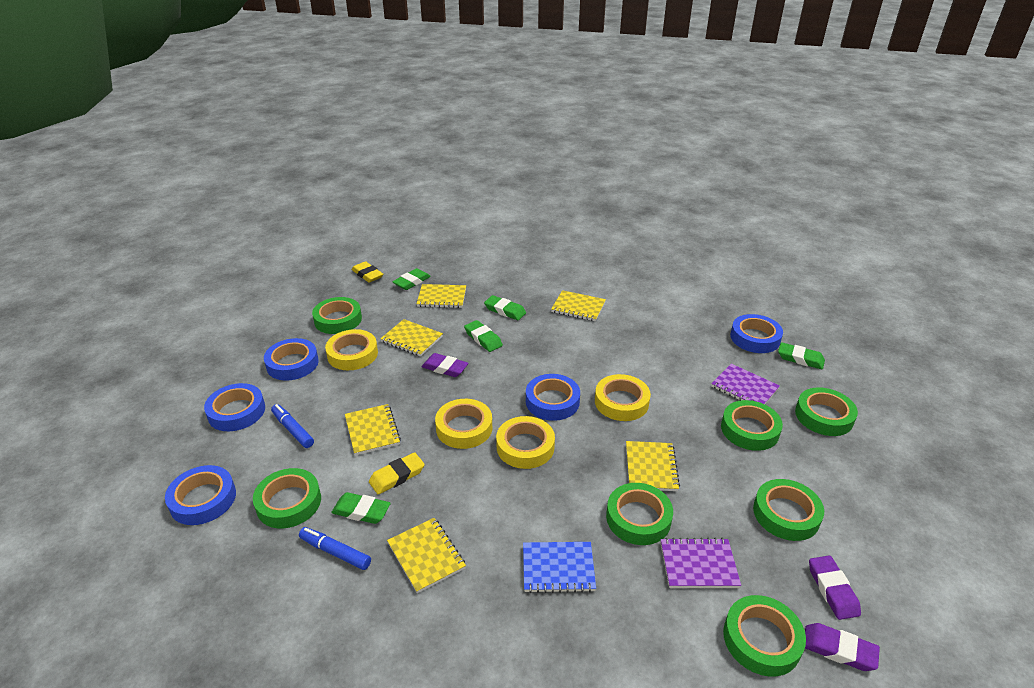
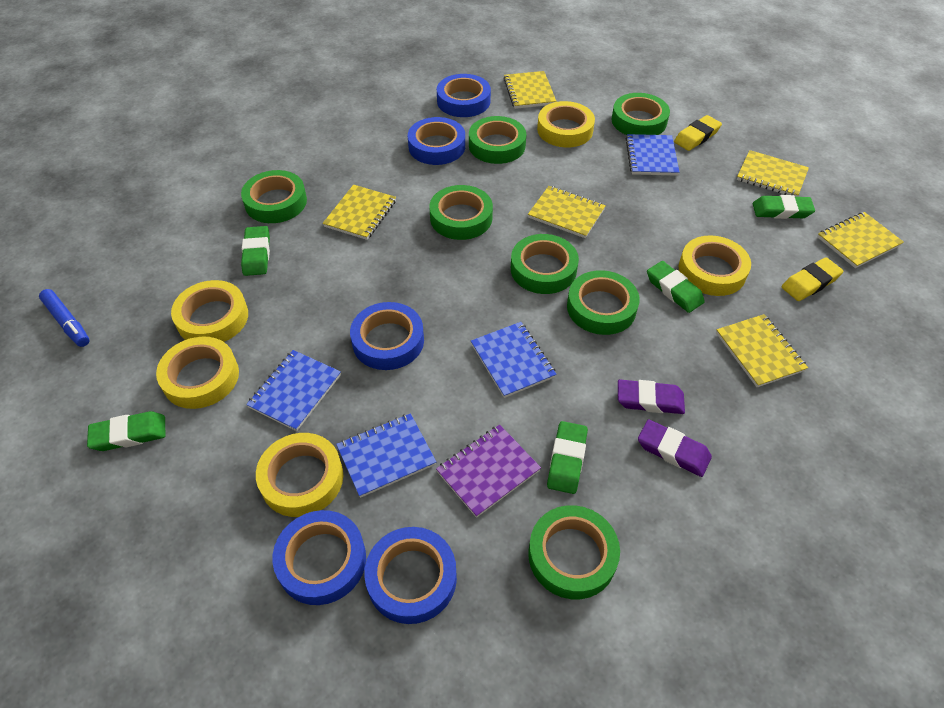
blue marker: 2 -> 1
blue notebook: 1 -> 4
purple eraser: 3 -> 2
purple notebook: 2 -> 1
yellow tape: 4 -> 5

